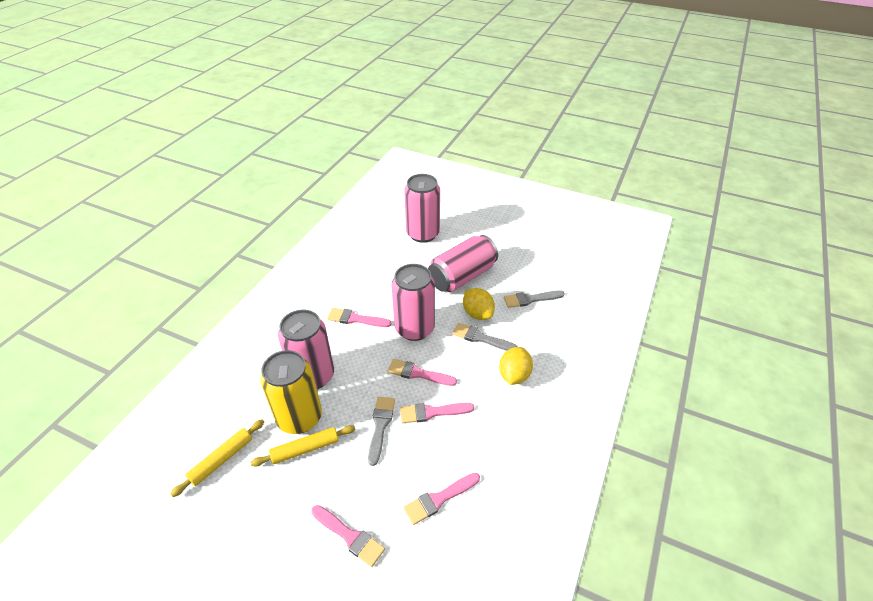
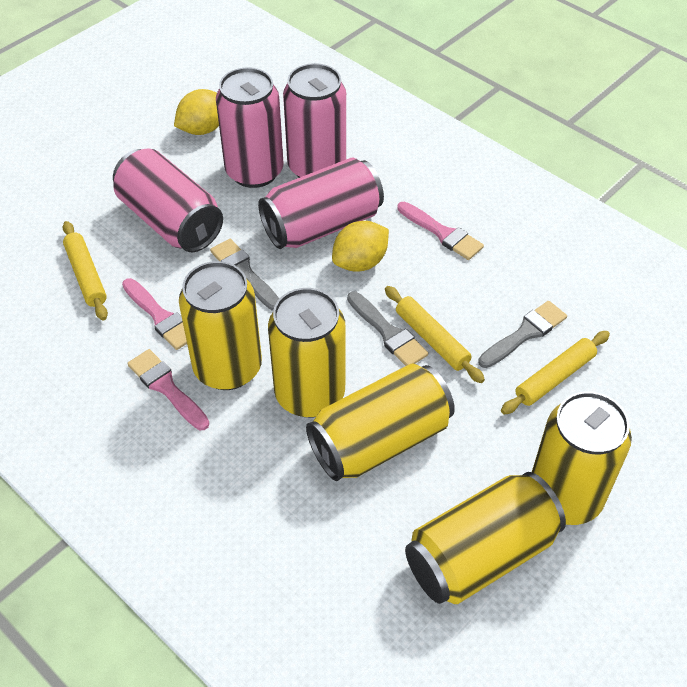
pink brush: 5 -> 3
yellow can: 1 -> 5
yellow rolling pin: 2 -> 3

